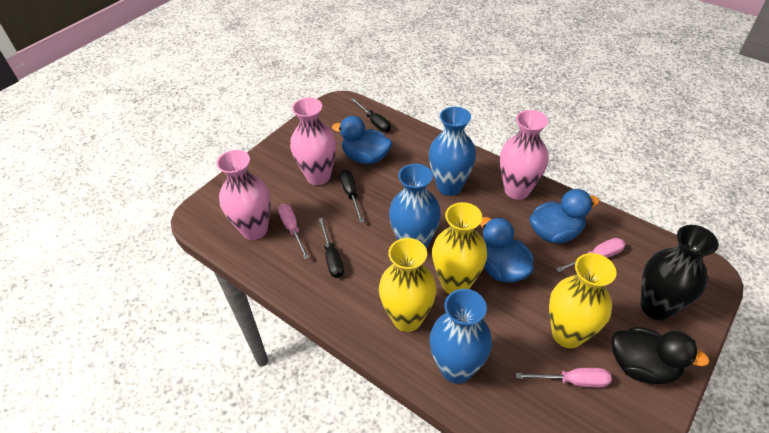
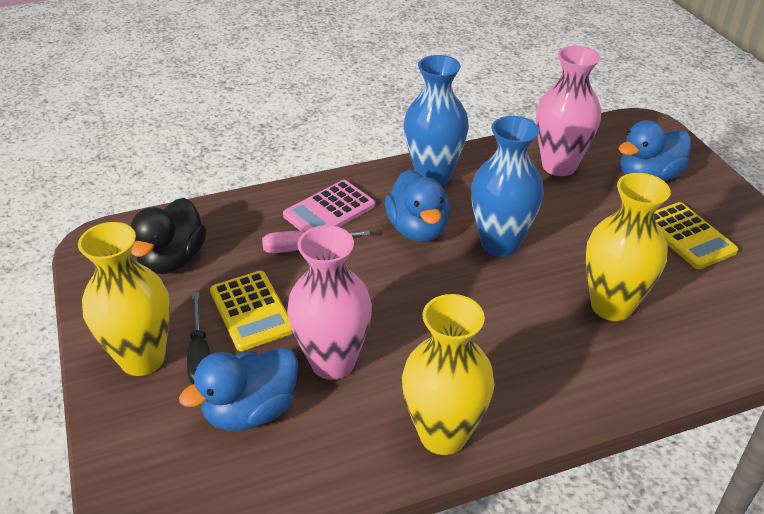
black screwdriver: 3 -> 1
black vase: 1 -> 0
blue vase: 3 -> 2
pink calculator: 0 -> 1
pink screwdriver: 3 -> 1
pink vase: 3 -> 2
yellow calculator: 0 -> 2

